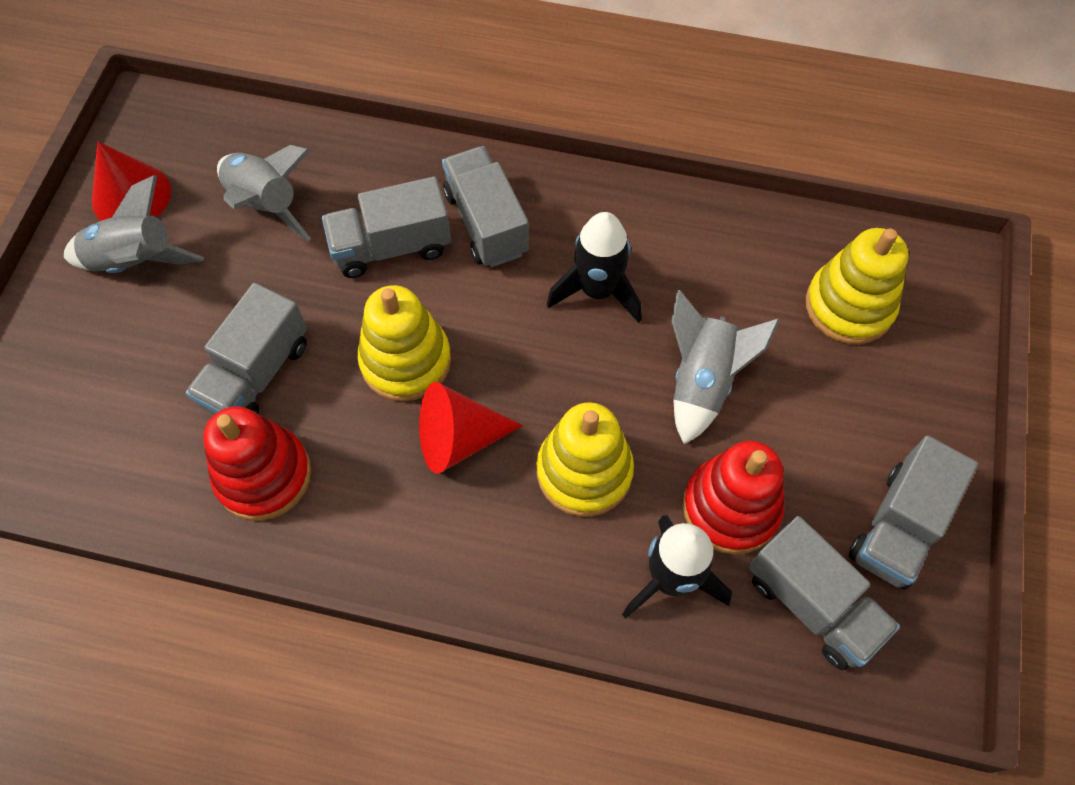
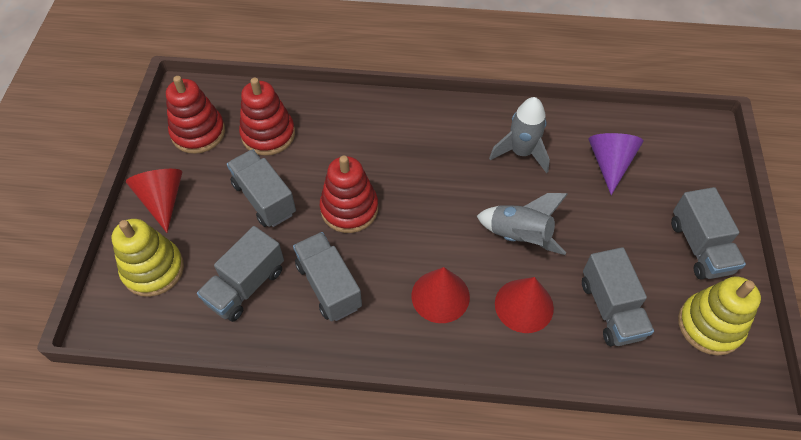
black rocket: 2 -> 0
grey rocket: 3 -> 2
purple cone: 0 -> 1
red cone: 2 -> 3
red stacking toy: 2 -> 3
yellow stacking toy: 3 -> 2

